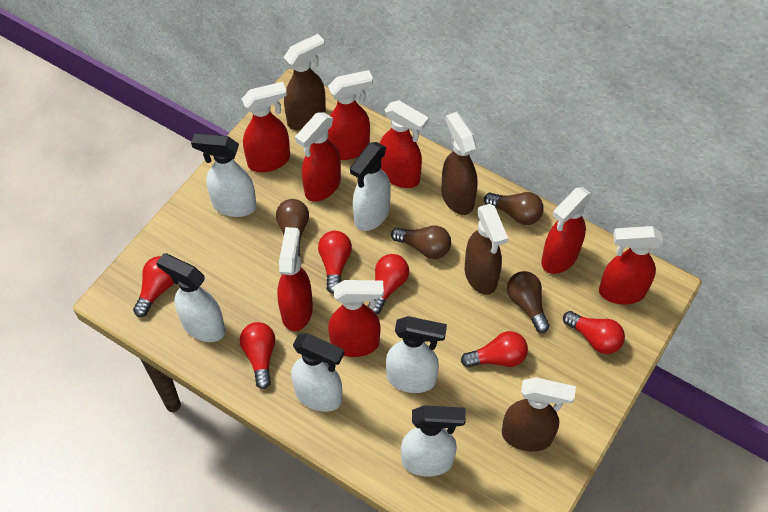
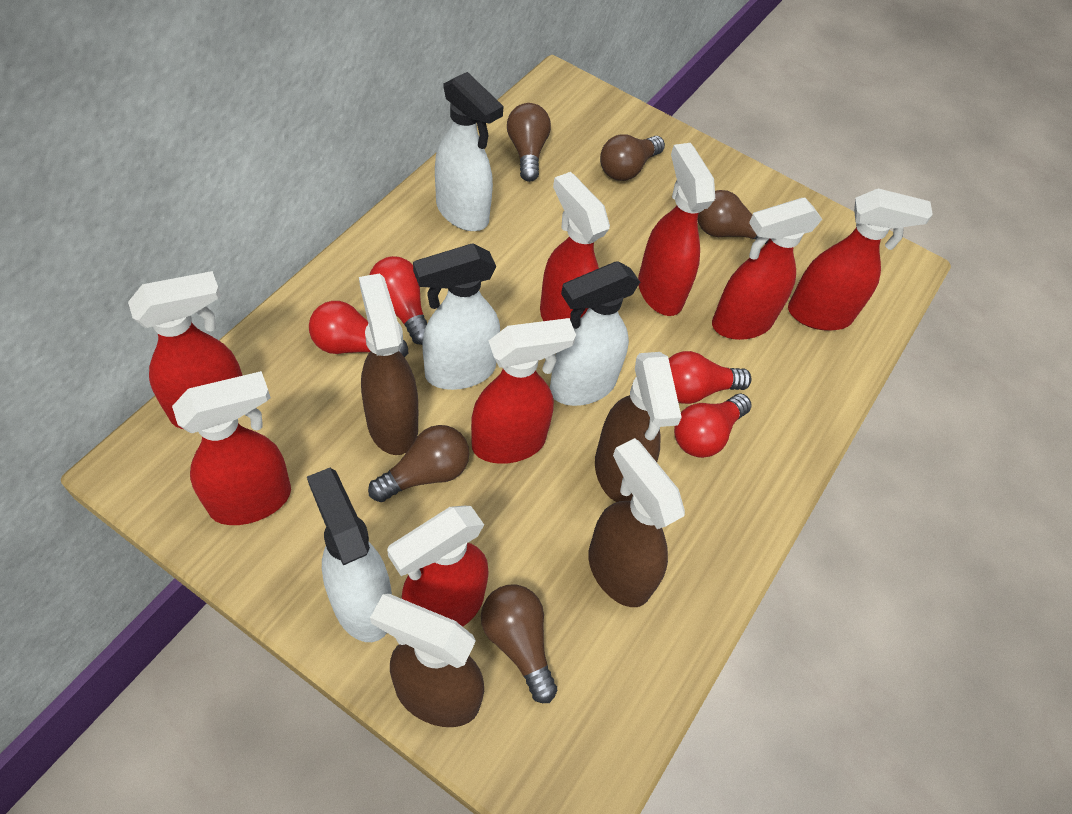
brown light bulb: 4 -> 5
red light bulb: 6 -> 4
white spray bottle: 6 -> 4

